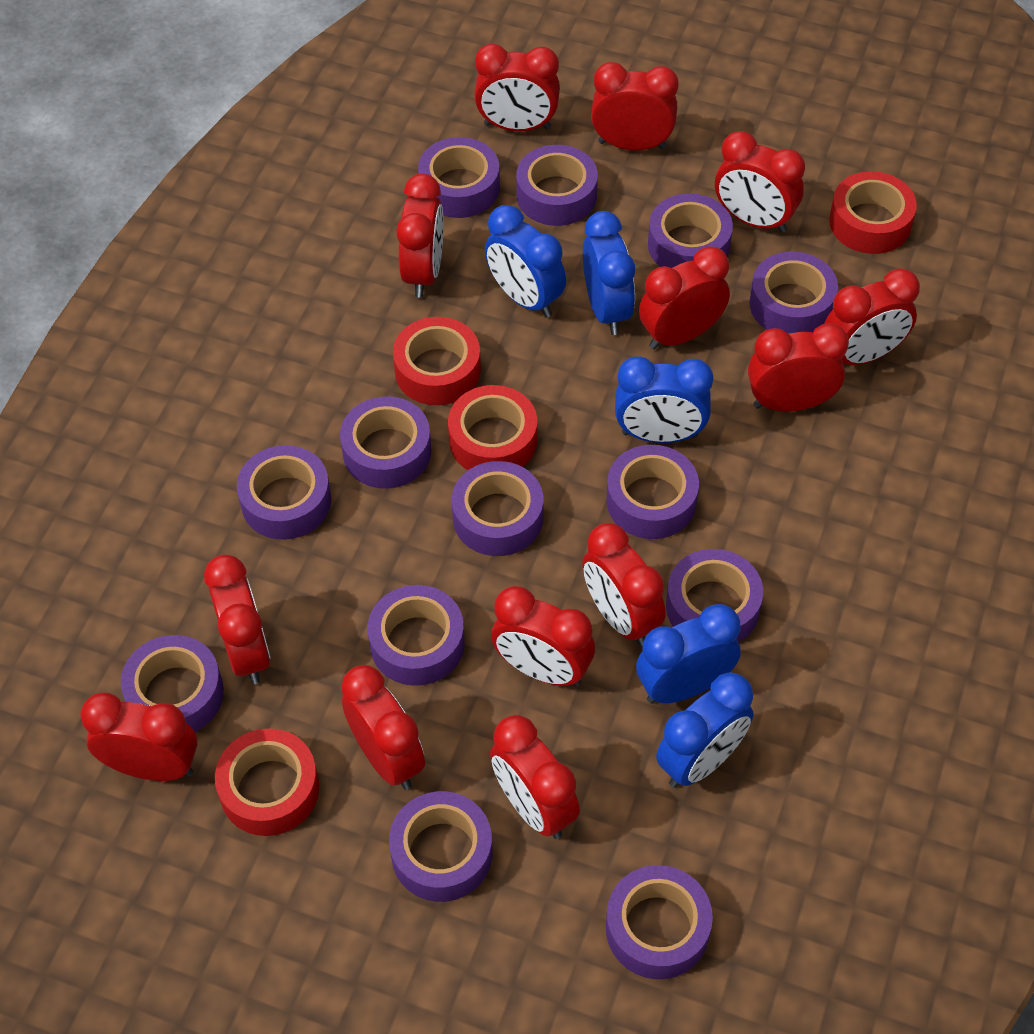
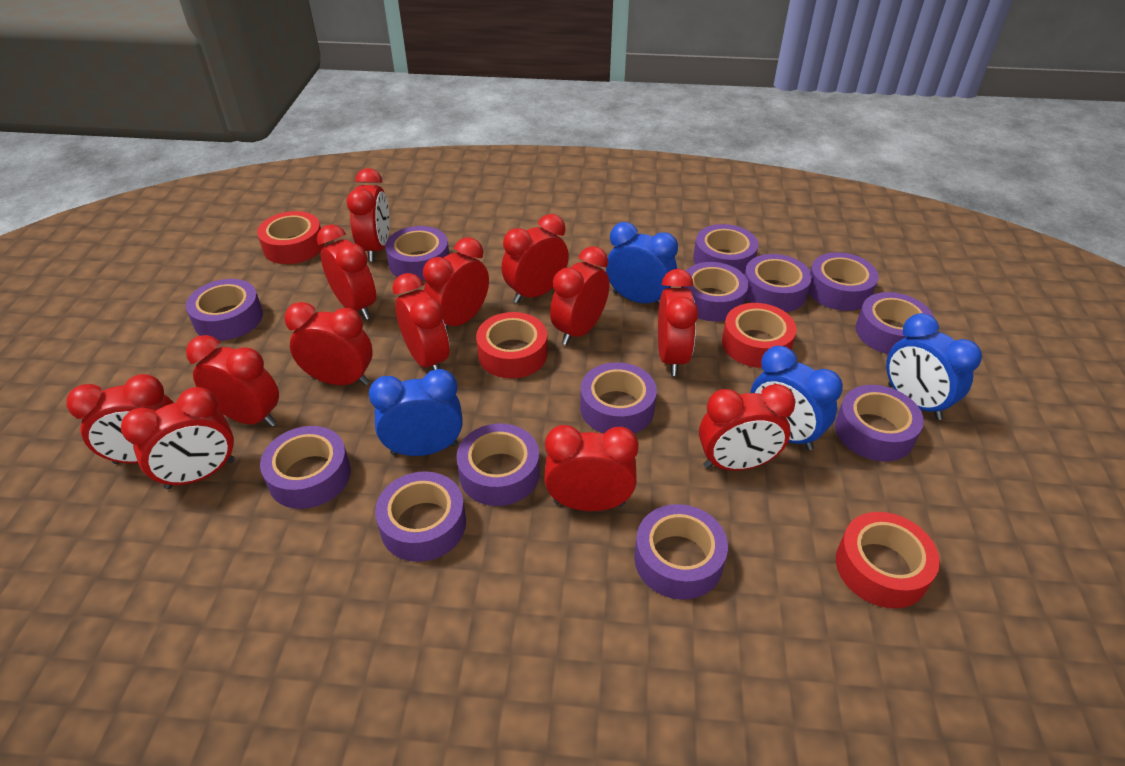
blue clock: 5 -> 4

